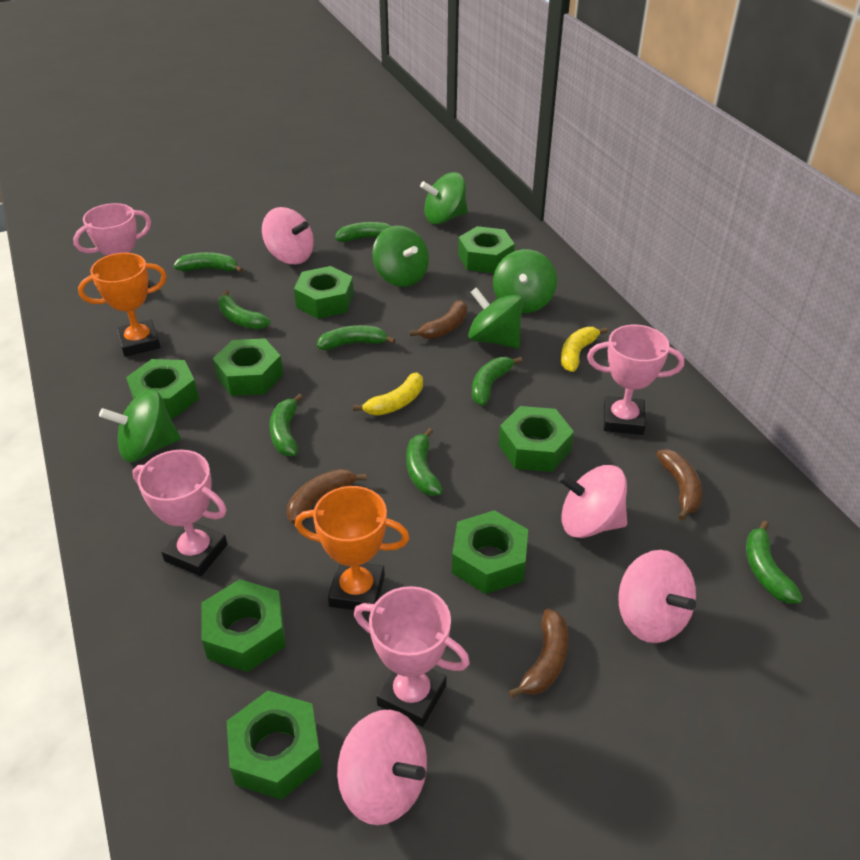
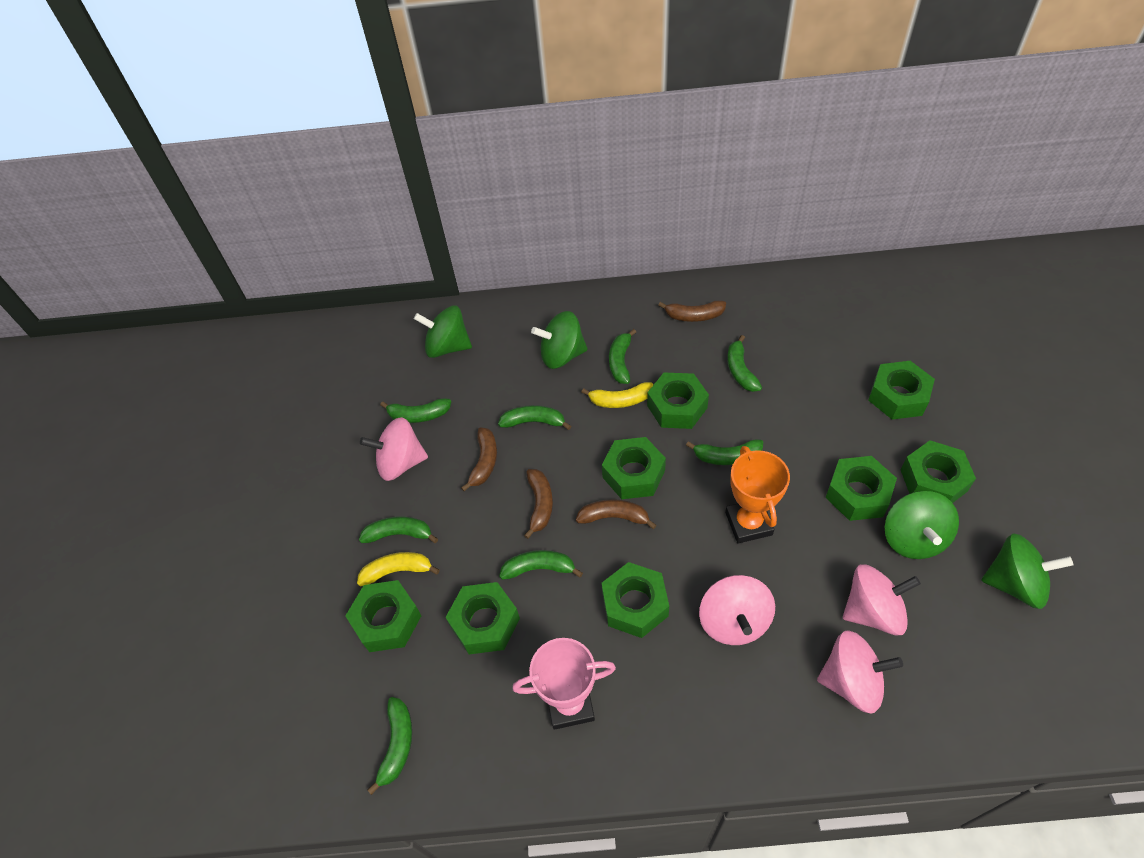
green spinning top: 5 -> 4
orange trophy: 2 -> 1
pink trophy: 4 -> 1

